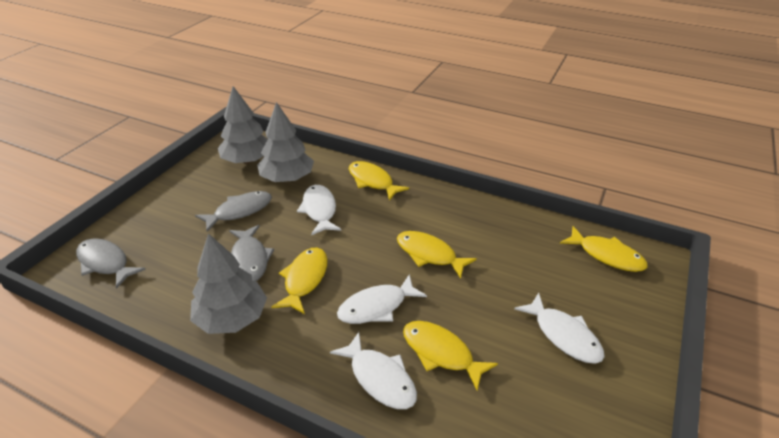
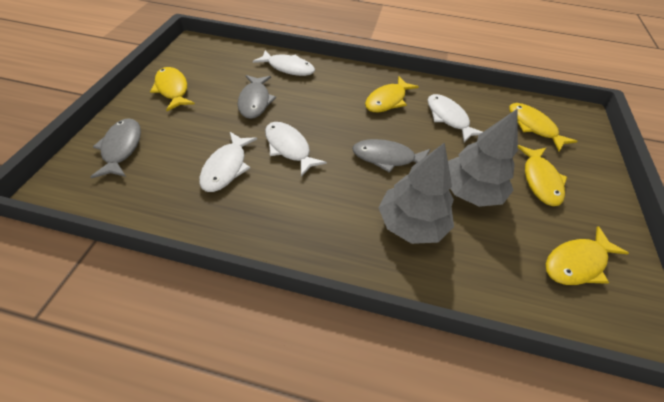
grey tree: 3 -> 2

